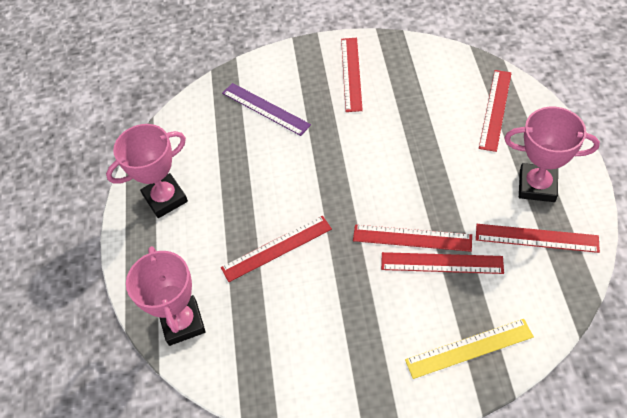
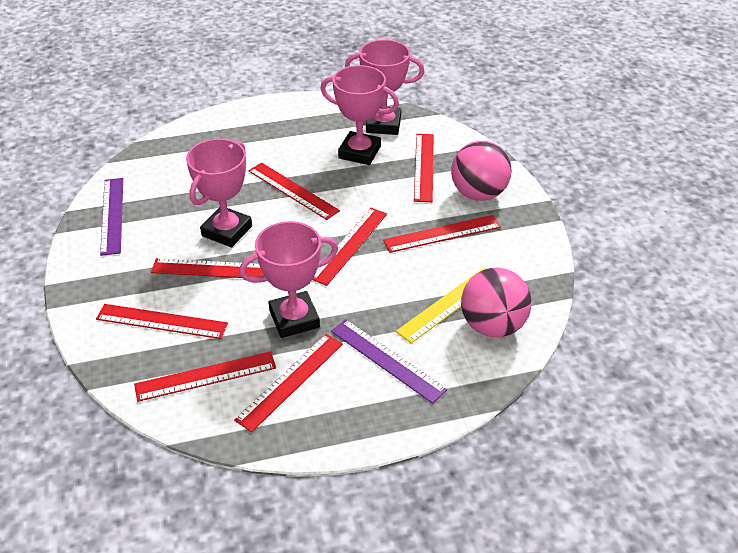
pink ball: 0 -> 2
pink trophy: 3 -> 4
purple ruler: 1 -> 2
red ruler: 6 -> 8

